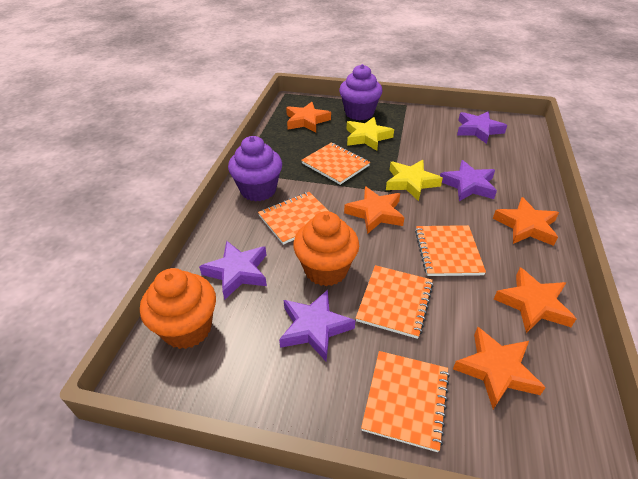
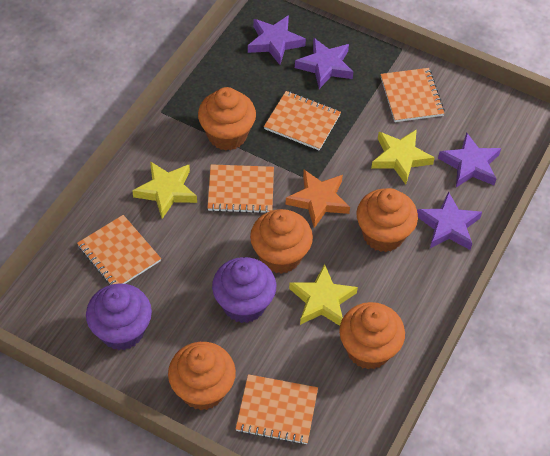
orange cupcake: 2 -> 5
orange star: 5 -> 1
yellow star: 2 -> 3

